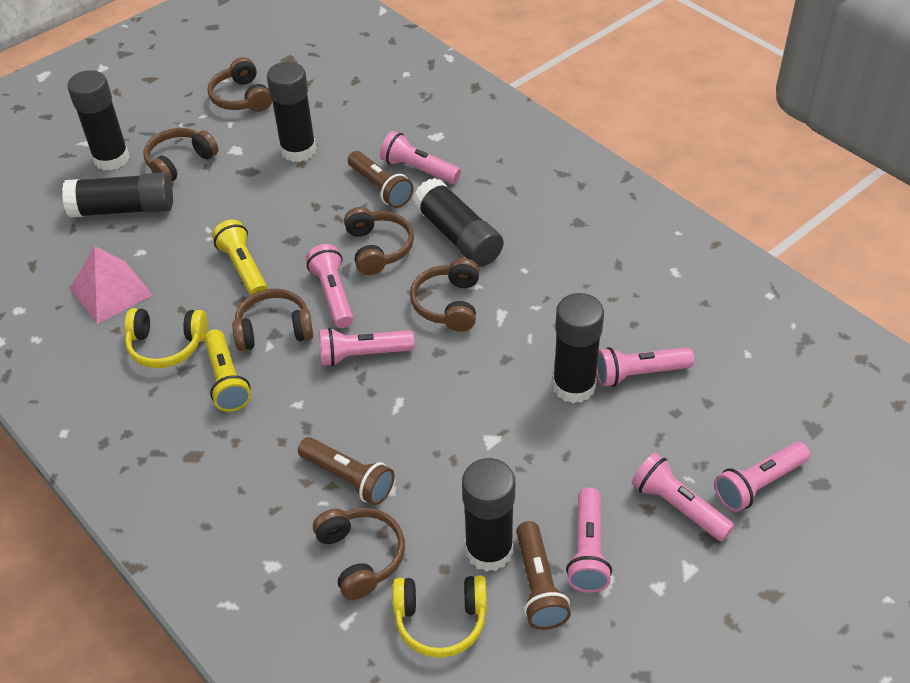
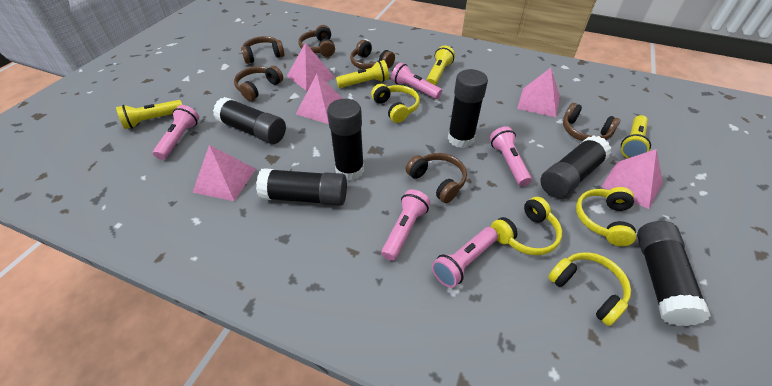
brown flashlight: 3 -> 0
pink flashlight: 7 -> 5
pink pyramid: 1 -> 5
yellow flashlight: 2 -> 4
yellow headphones: 2 -> 4

